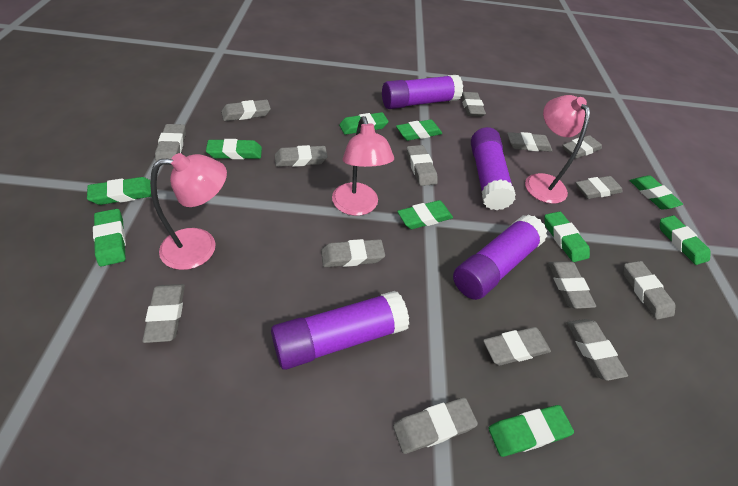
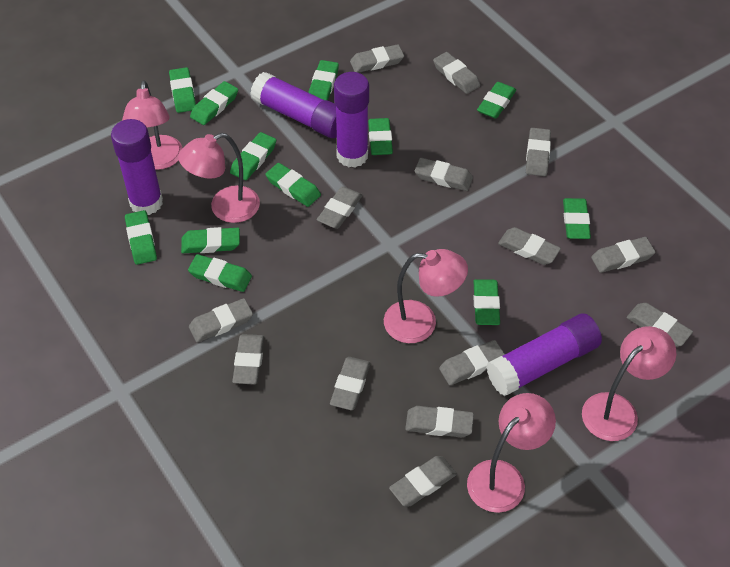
green eraser: 10 -> 12
grey eraser: 15 -> 14
pink lamp: 3 -> 5

